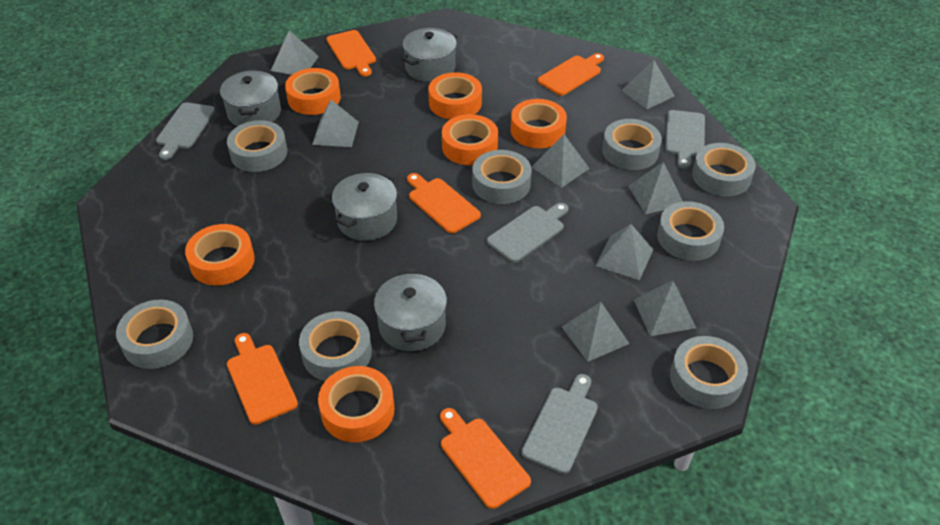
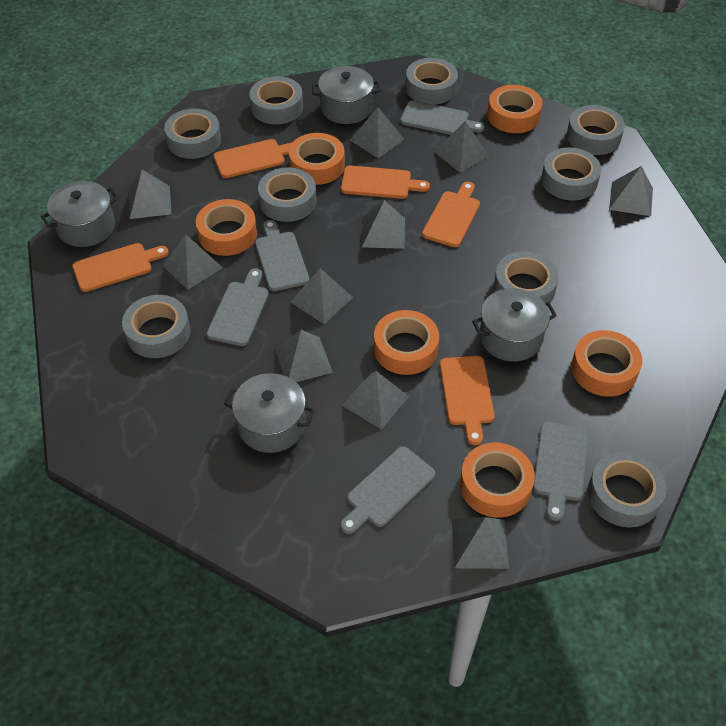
grey cutting board: 4 -> 5
grey pyramid: 8 -> 10
grey tape: 8 -> 9

